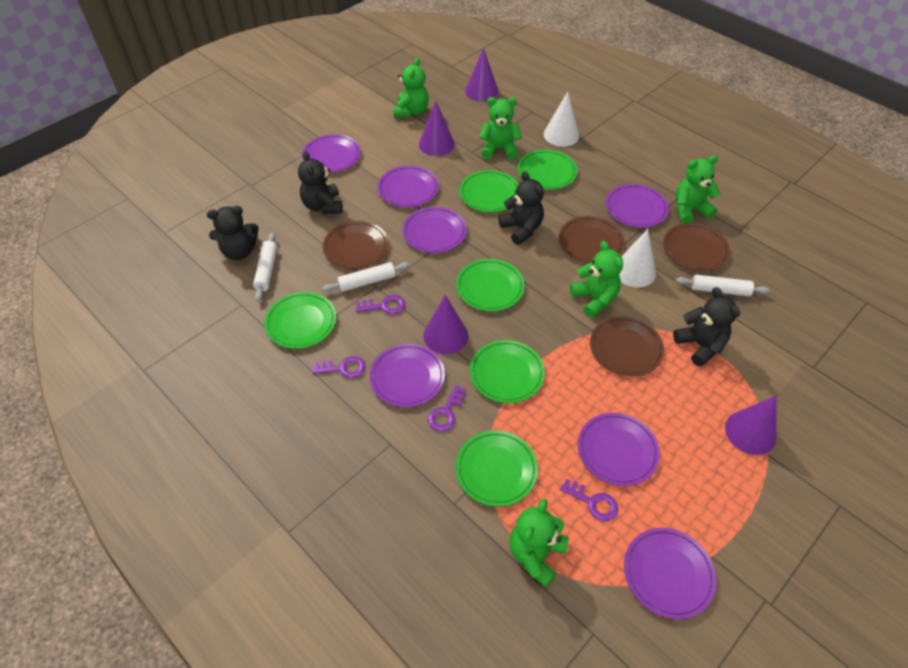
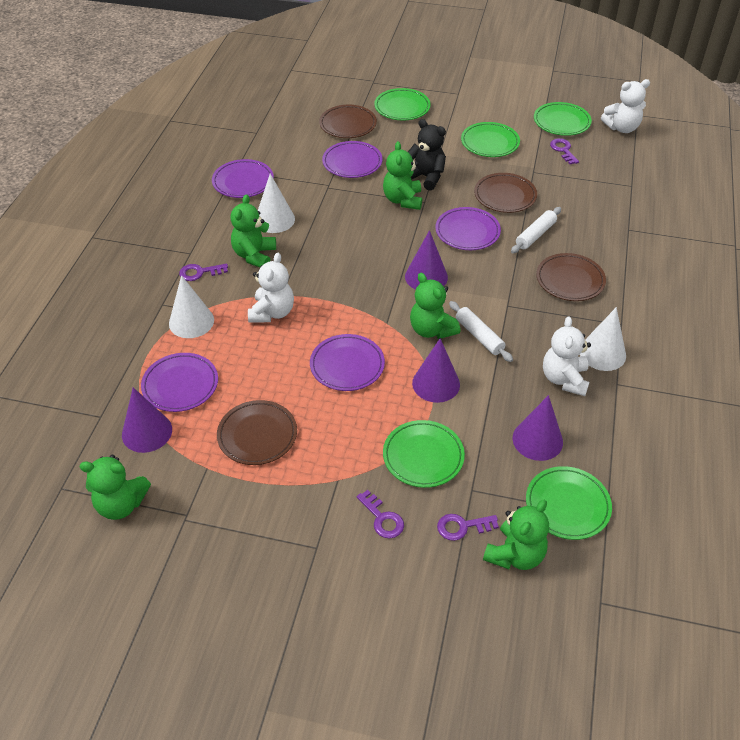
black teddy bear: 4 -> 1
green plate: 6 -> 5
purple plate: 7 -> 5
white cone: 2 -> 3
white rolling pin: 3 -> 2
white teddy bear: 0 -> 3

